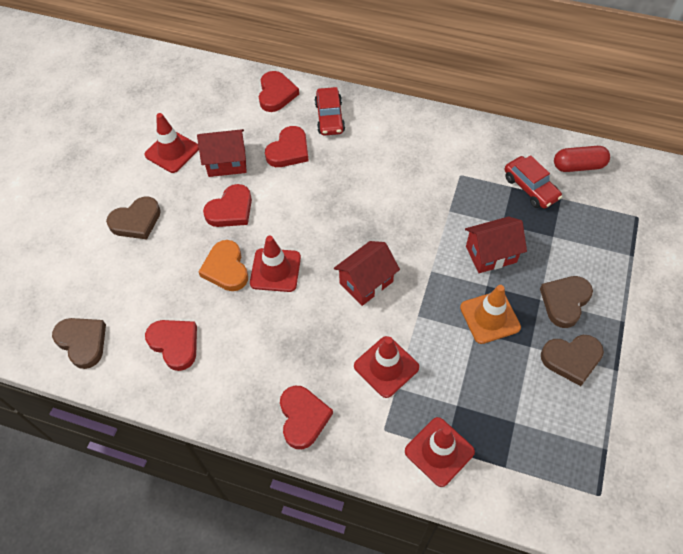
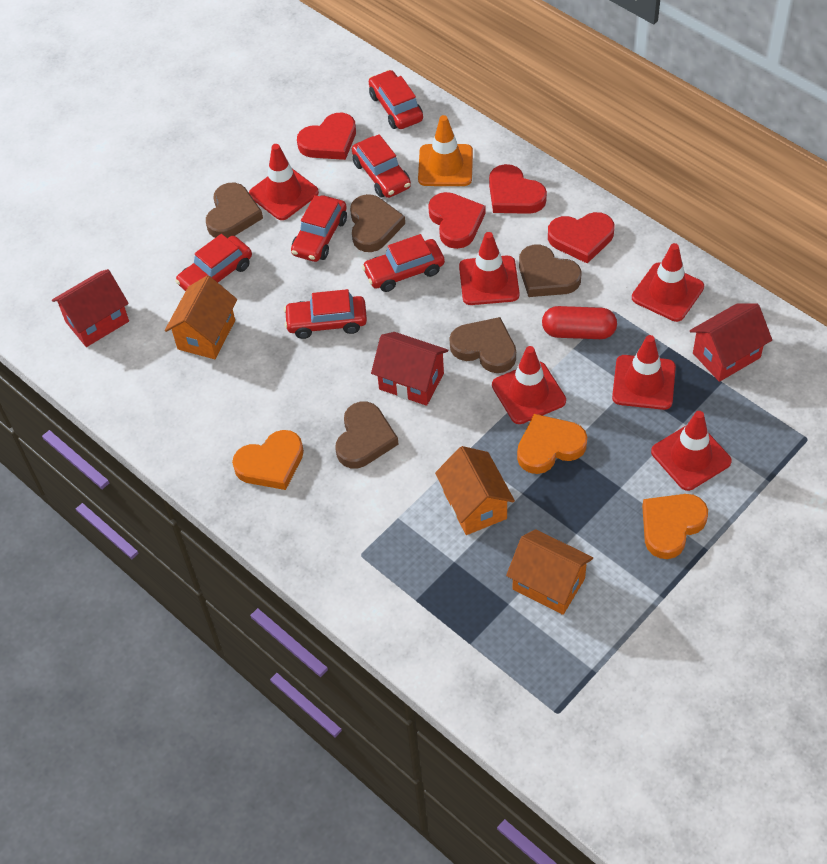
brown heart: 4 -> 5
orange heart: 1 -> 3
orange house: 0 -> 3
red car: 2 -> 6
red heart: 5 -> 4
red traffic cone: 4 -> 6

